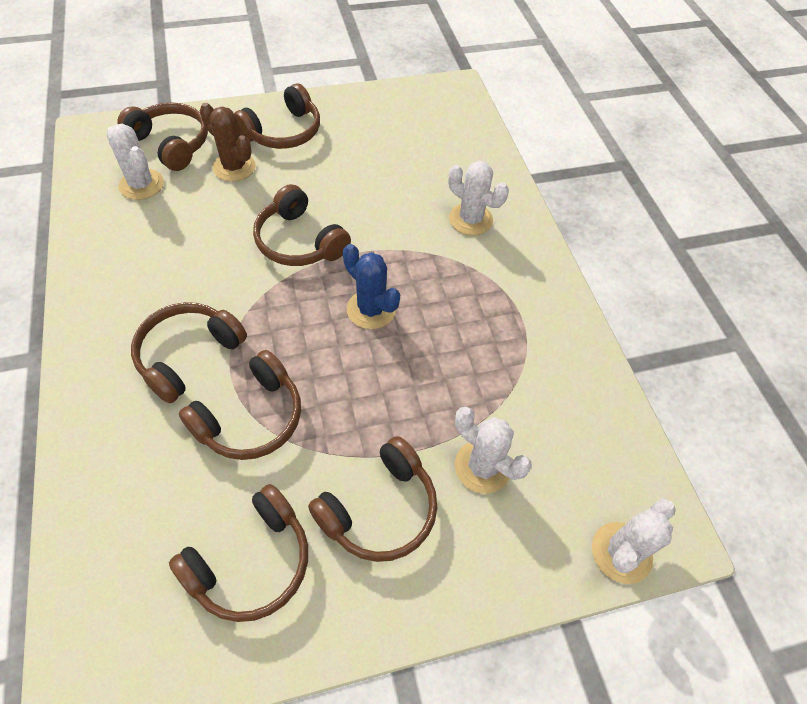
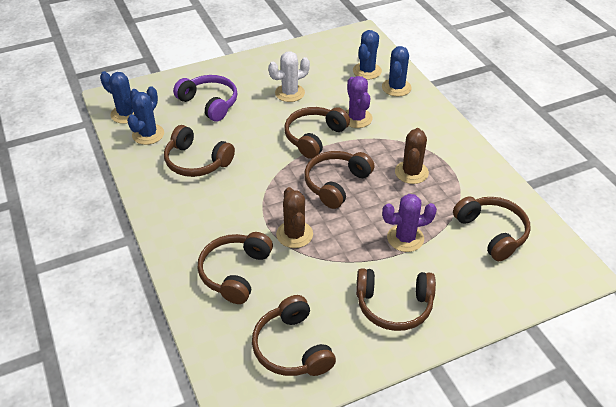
blue cactus: 1 -> 4
brown cactus: 1 -> 2
purple cactus: 0 -> 2
purple headphones: 0 -> 1
white cactus: 4 -> 1

